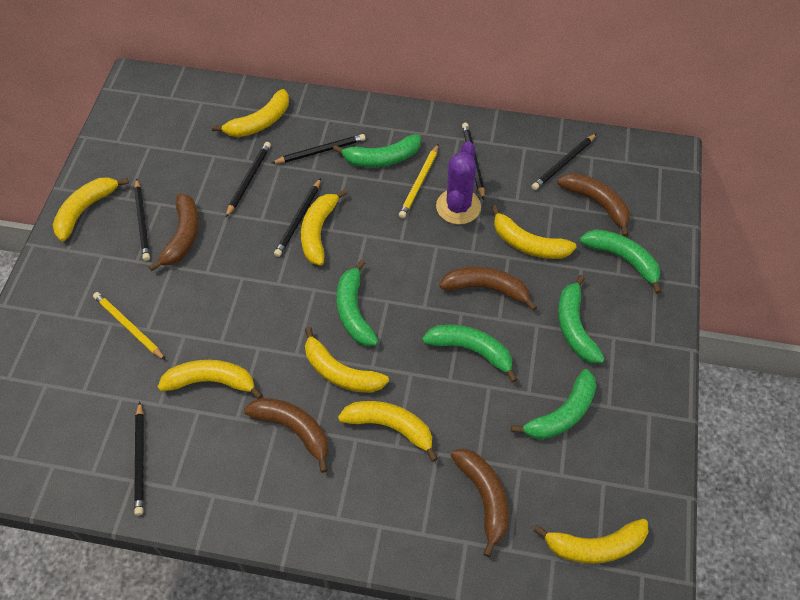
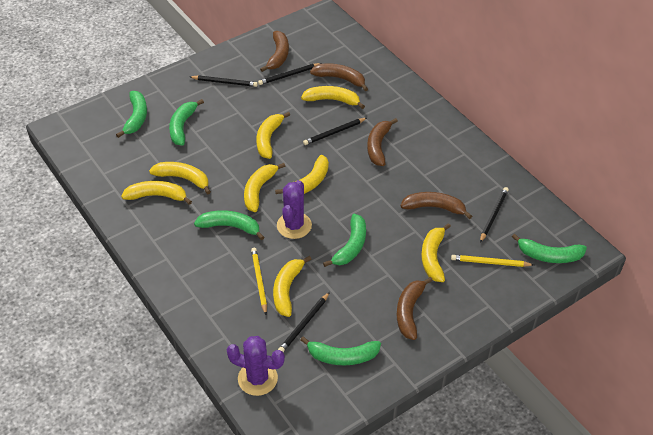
black pencil: 7 -> 5
purple cactus: 1 -> 2

